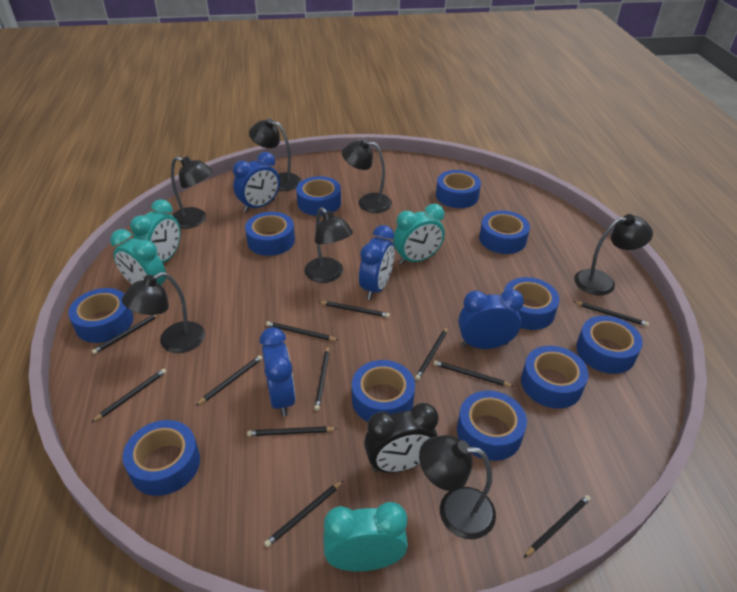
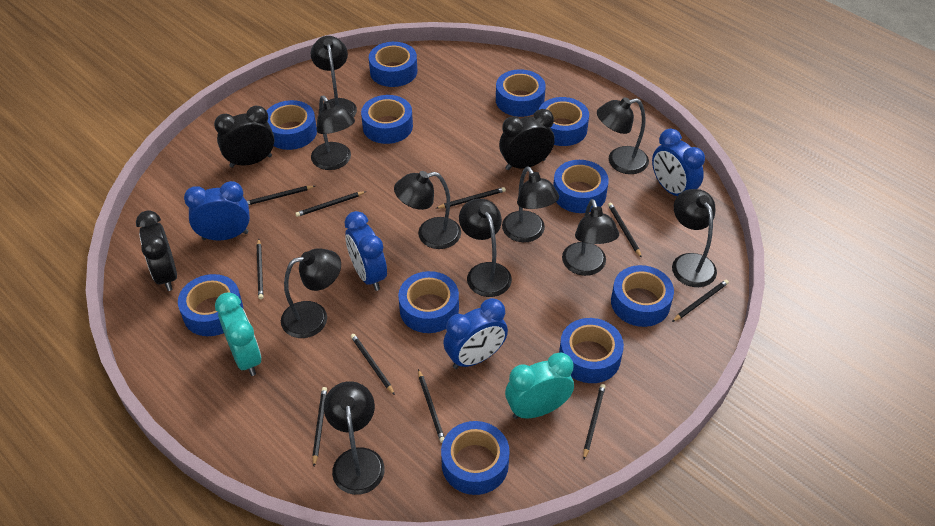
black clock: 1 -> 3
black lamp: 7 -> 10
black pencil: 12 -> 10
turquoise clock: 4 -> 2

